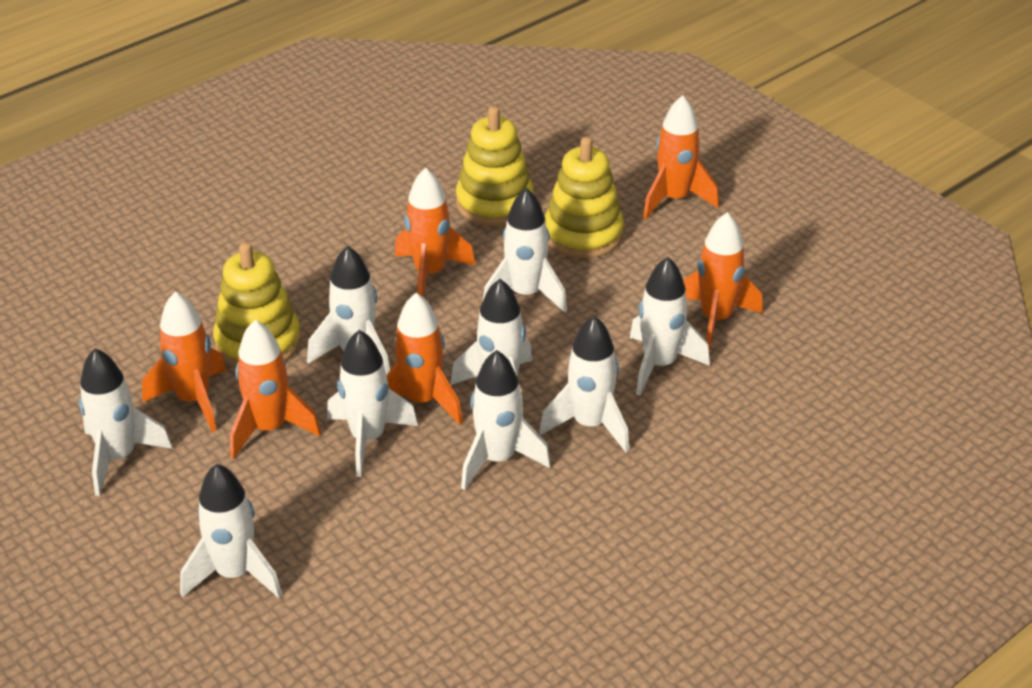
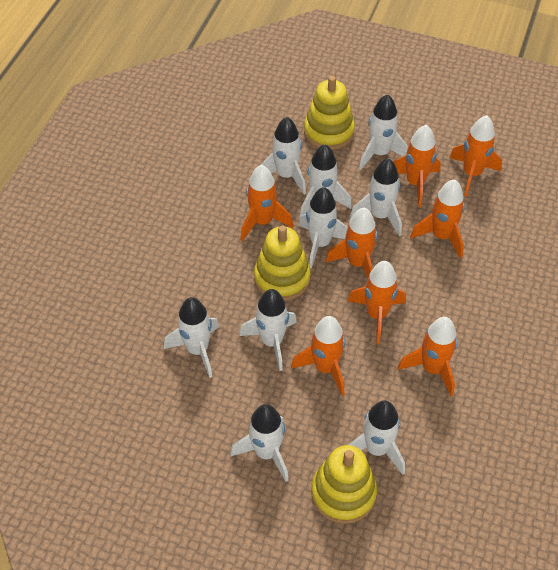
orange rocket: 6 -> 8

